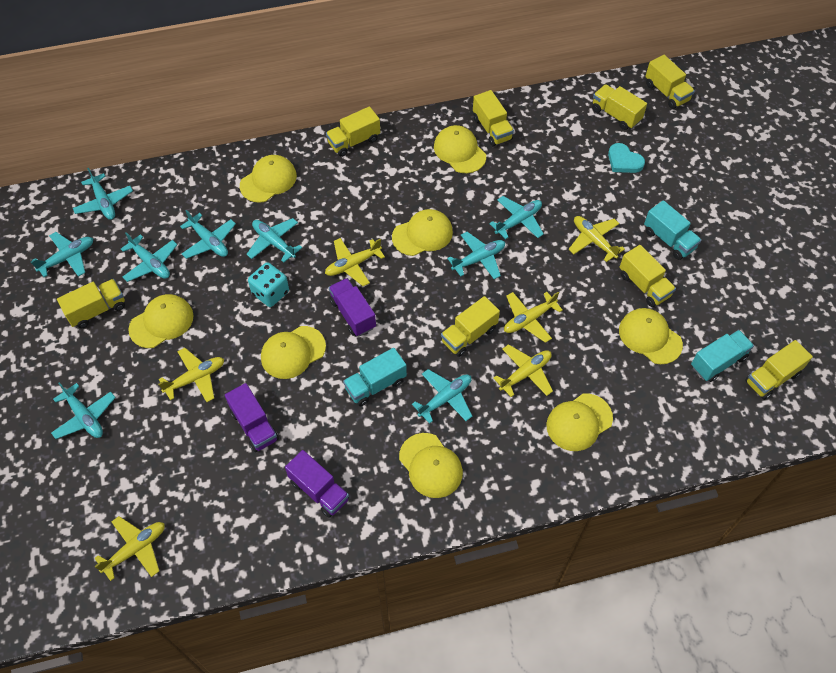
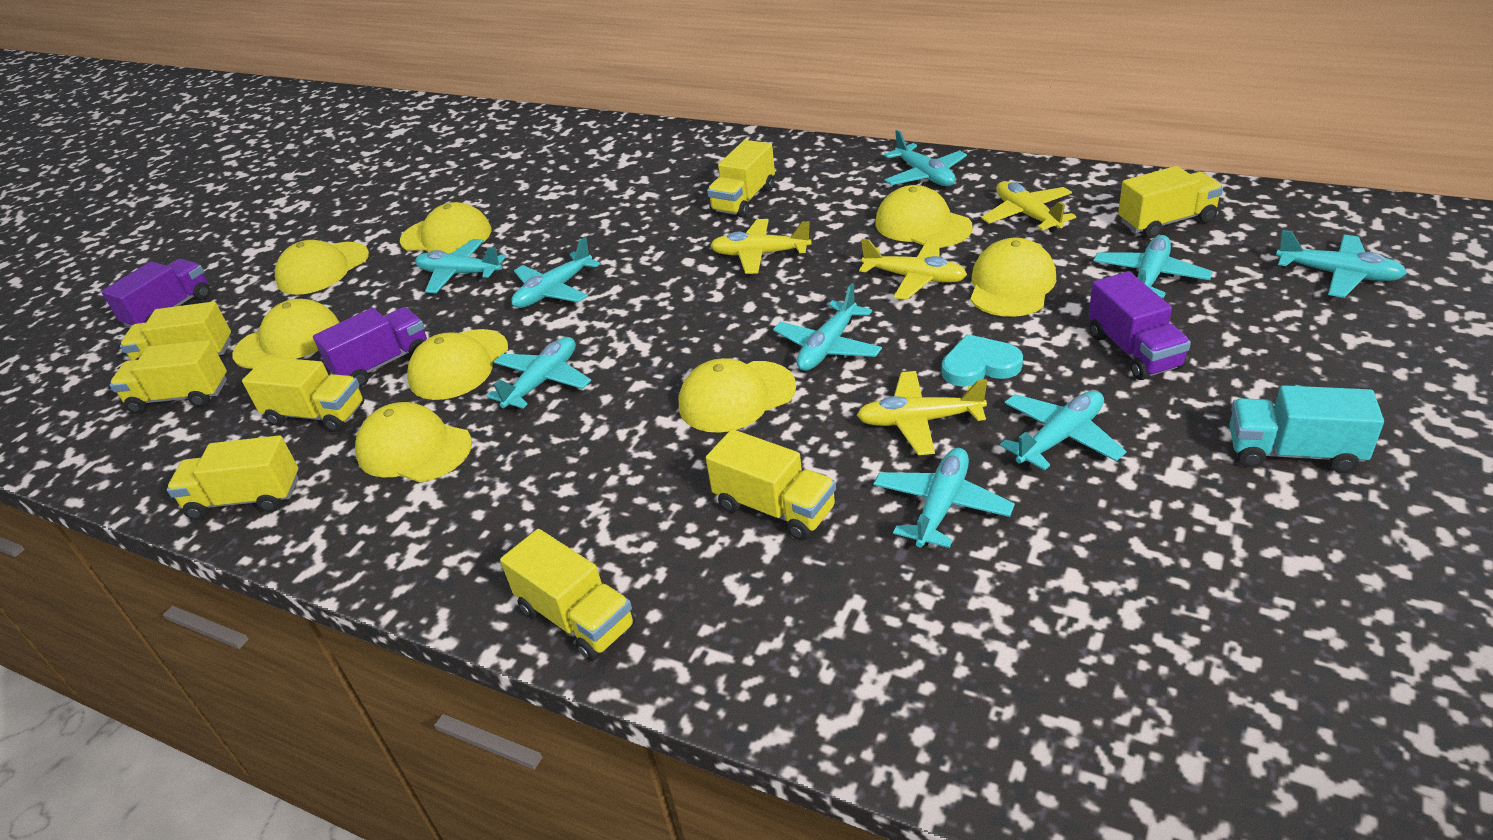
turquoise dice: 1 -> 0
turquoise truck: 3 -> 1
yellow plane: 6 -> 4

